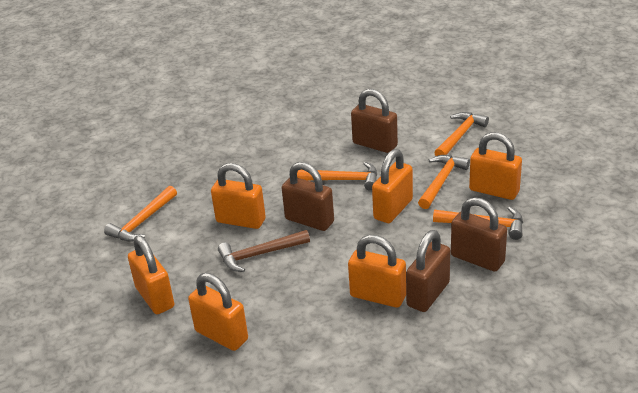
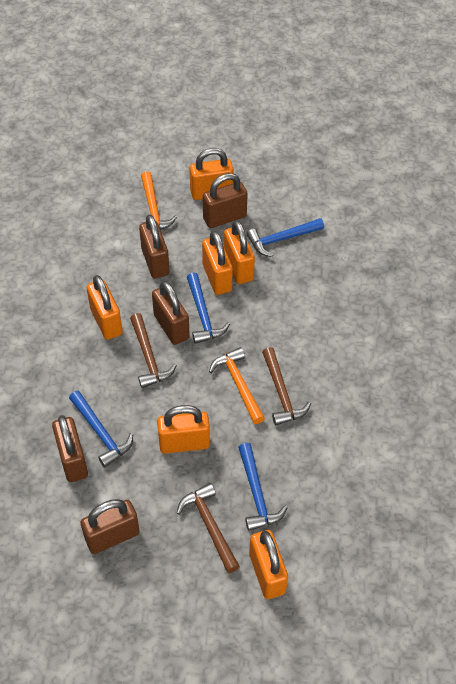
blue hammer: 0 -> 4
brown hammer: 1 -> 3
brown padlock: 4 -> 5
orange hammer: 5 -> 2

